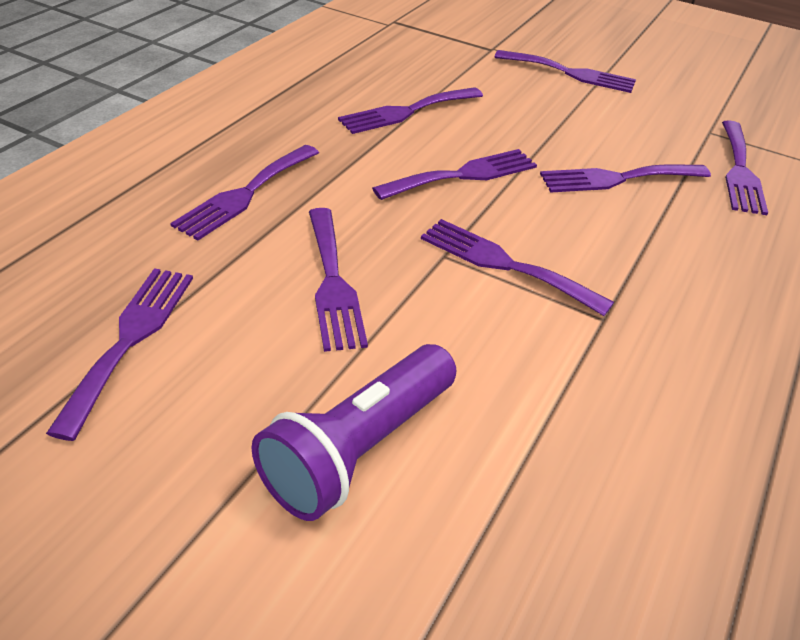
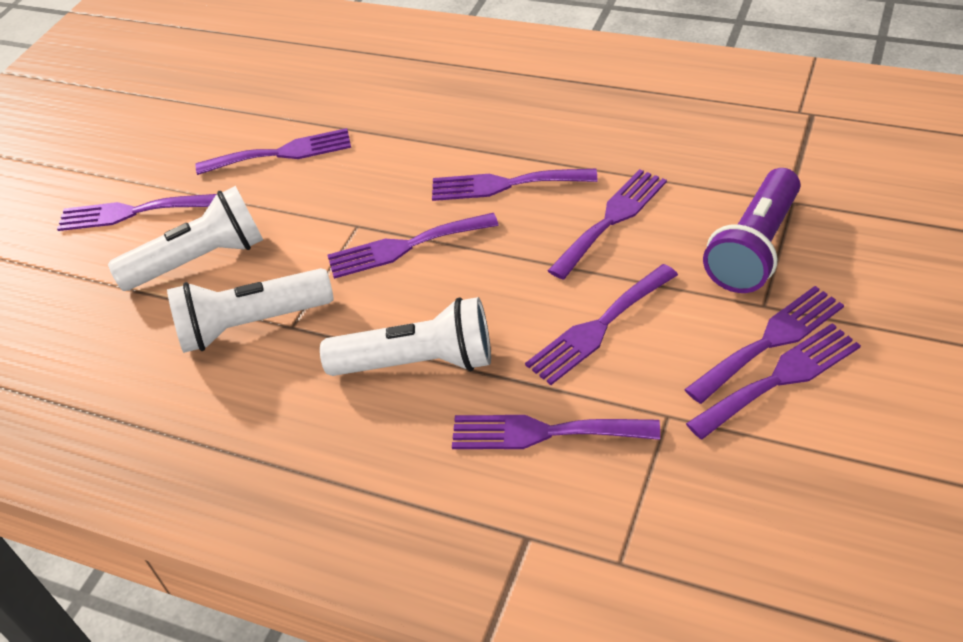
white flashlight: 0 -> 3

